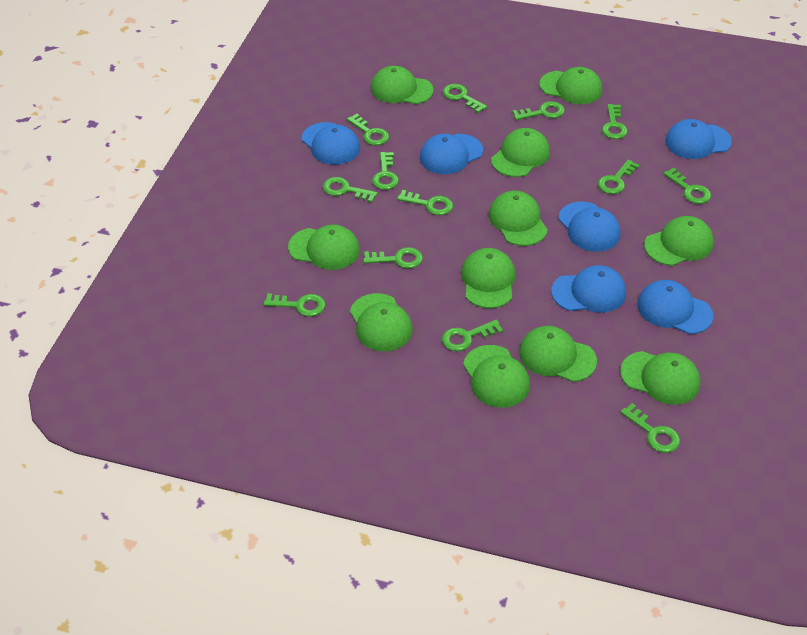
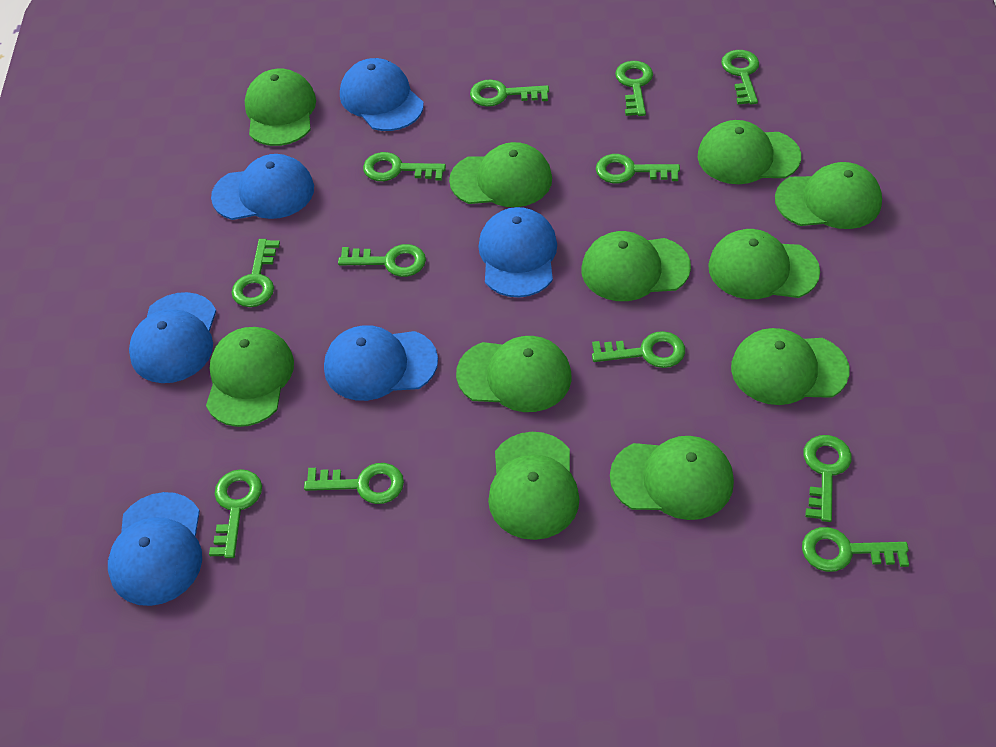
green key: 13 -> 12

